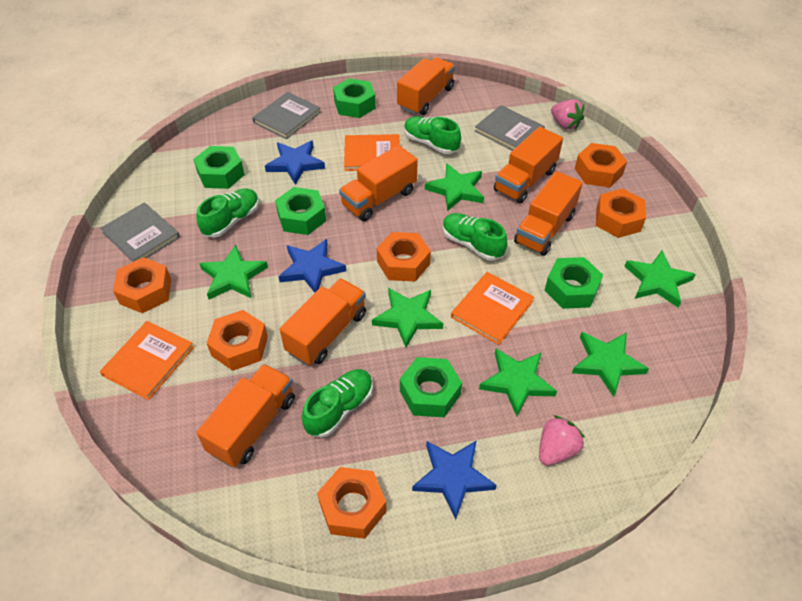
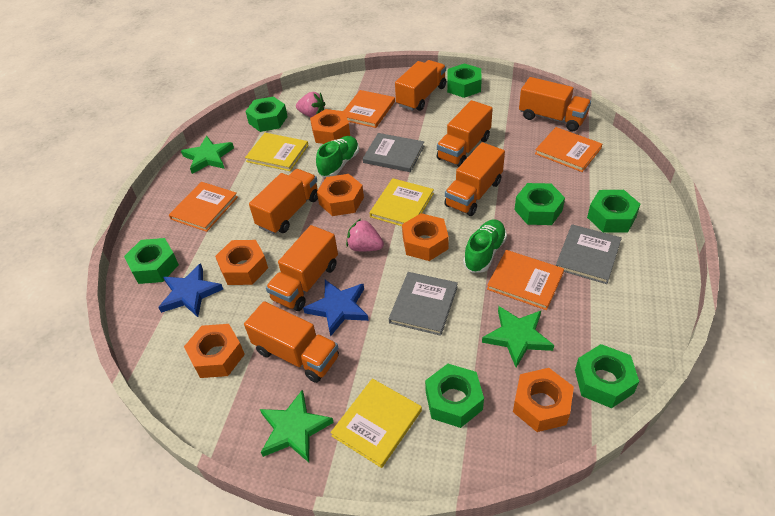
blue star: 3 -> 2
green nut: 5 -> 7
green shoe: 4 -> 2
green star: 6 -> 3
orange book: 3 -> 4
orange truck: 6 -> 7
yellow book: 0 -> 3

